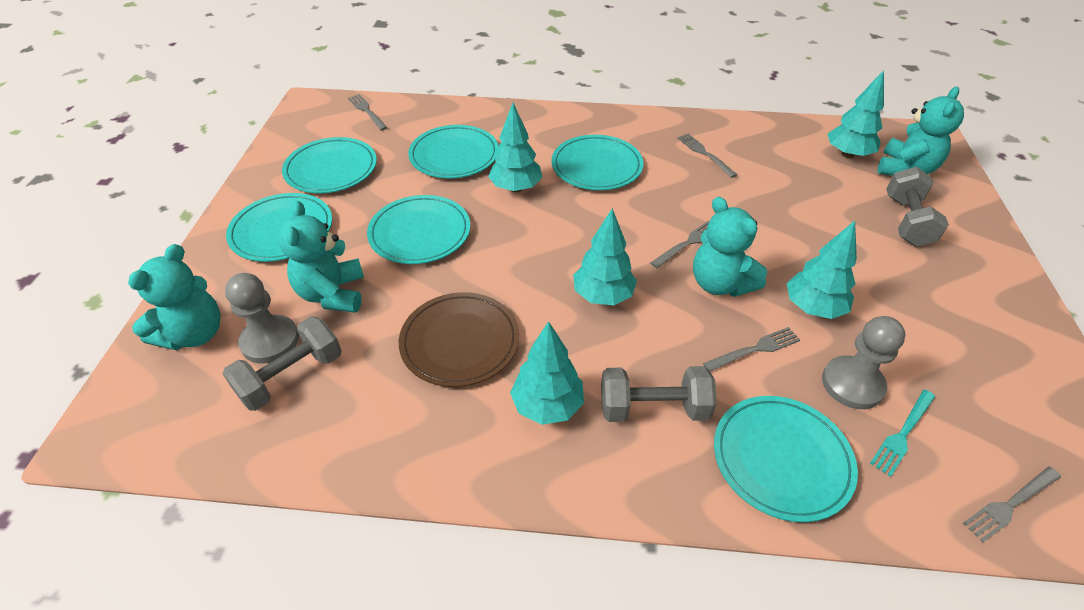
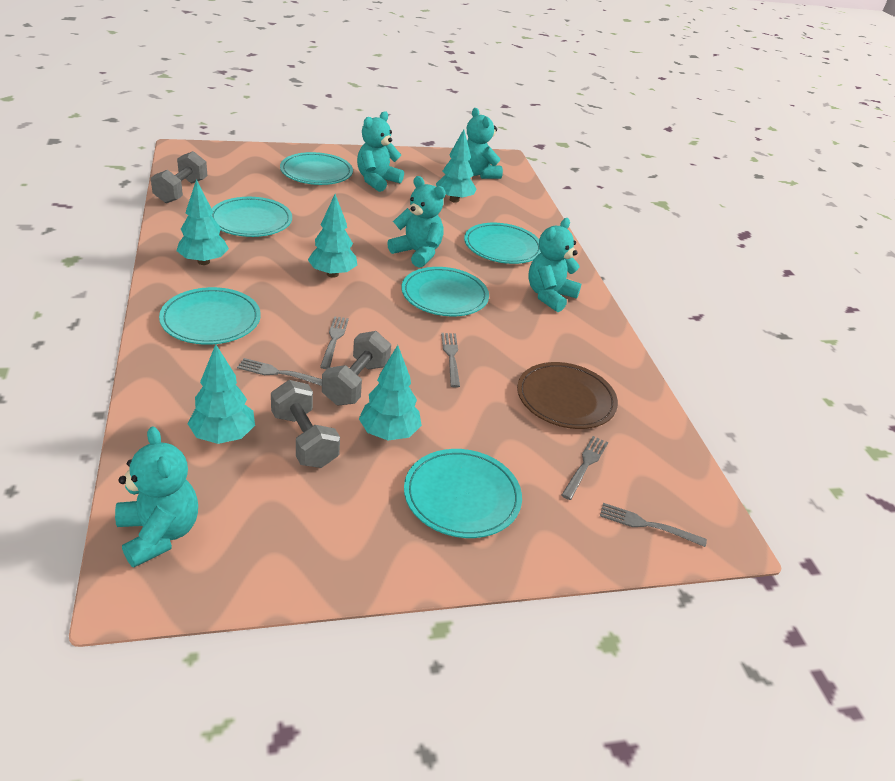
grey pawn: 2 -> 0
turquoise fork: 1 -> 0
turquoise teddy bear: 4 -> 5

